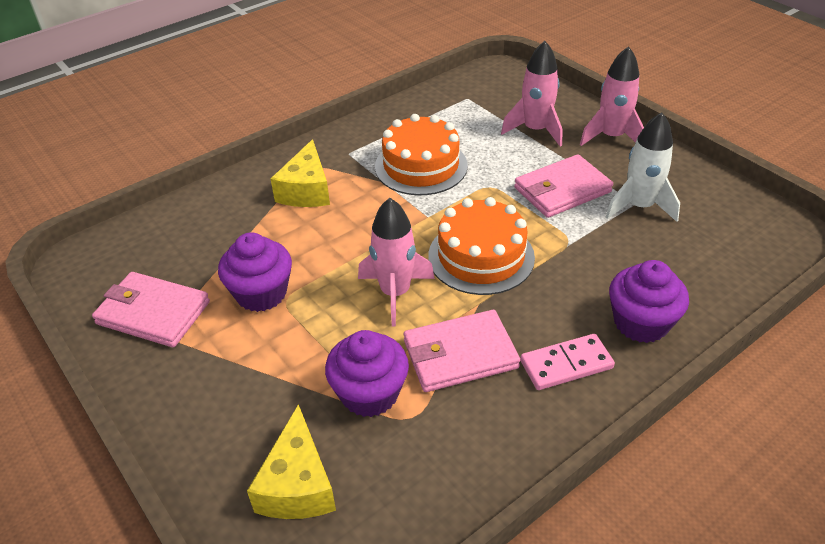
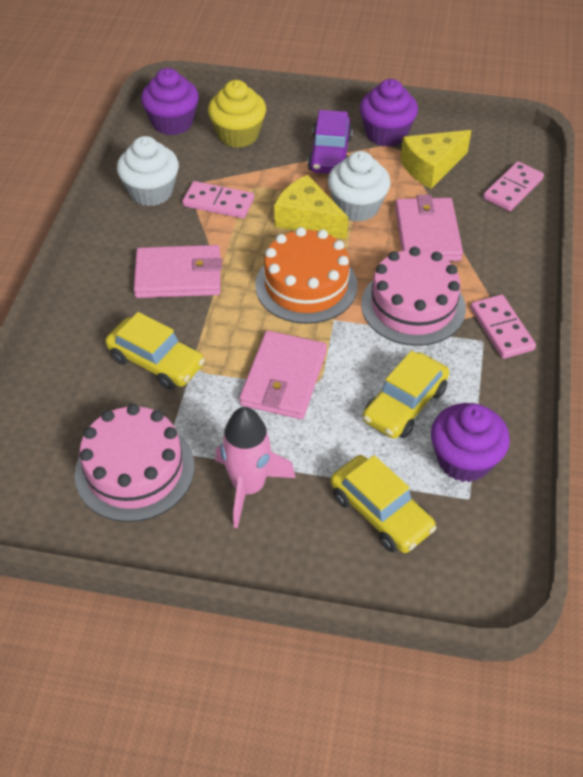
orange cake: 2 -> 1
pink cake: 0 -> 2
pink domino: 1 -> 3
pink rocket: 3 -> 1
purple car: 0 -> 1
white cupcake: 0 -> 2
white rocket: 1 -> 0
yellow car: 0 -> 3
yellow cupcake: 0 -> 1

